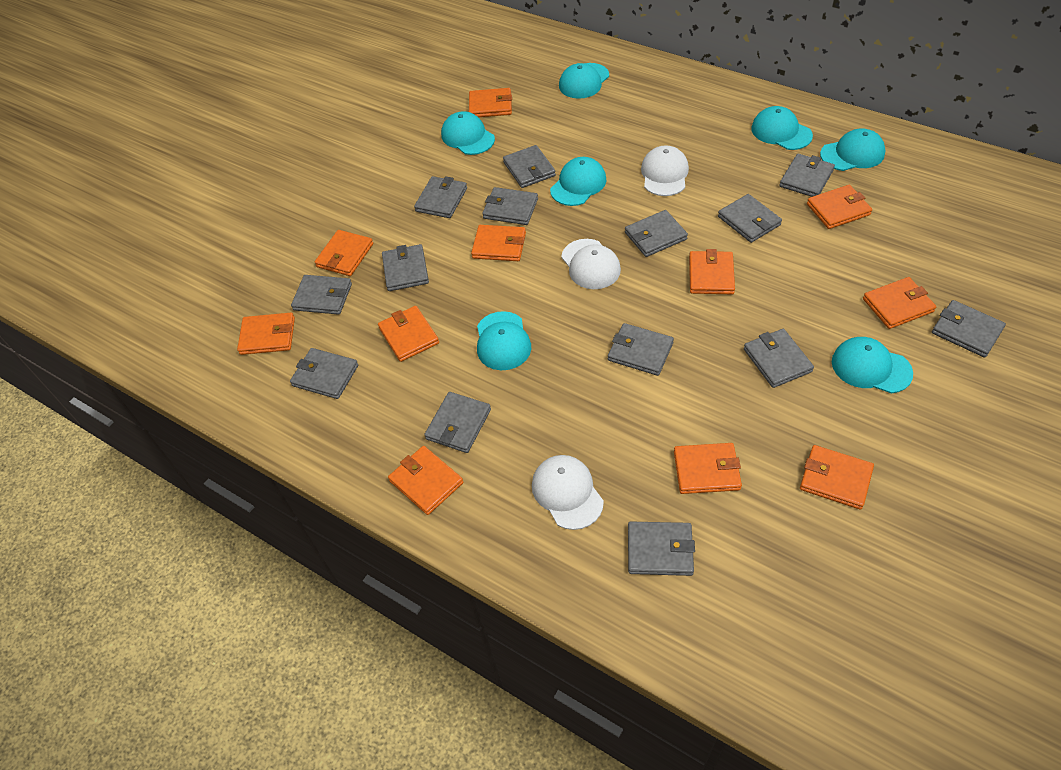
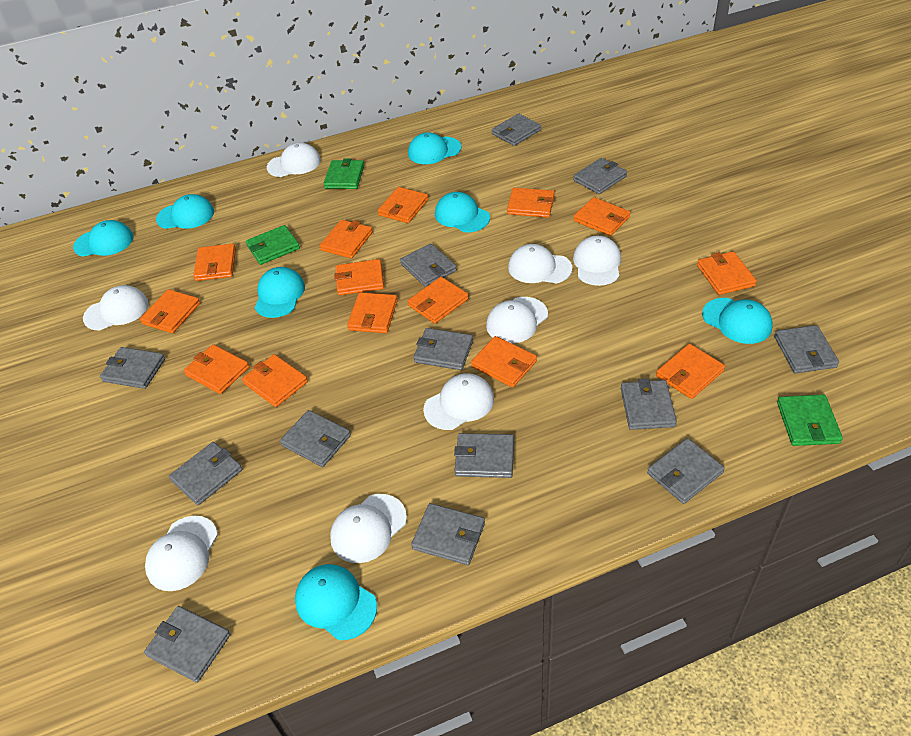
green wallet: 0 -> 3
grey wallet: 14 -> 13
orange wallet: 11 -> 14
white cap: 3 -> 8

